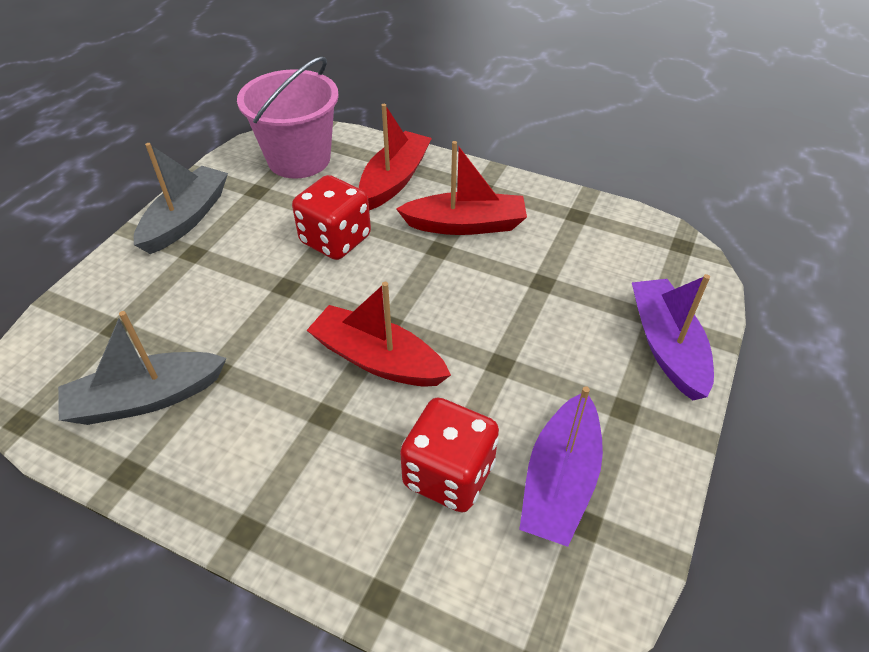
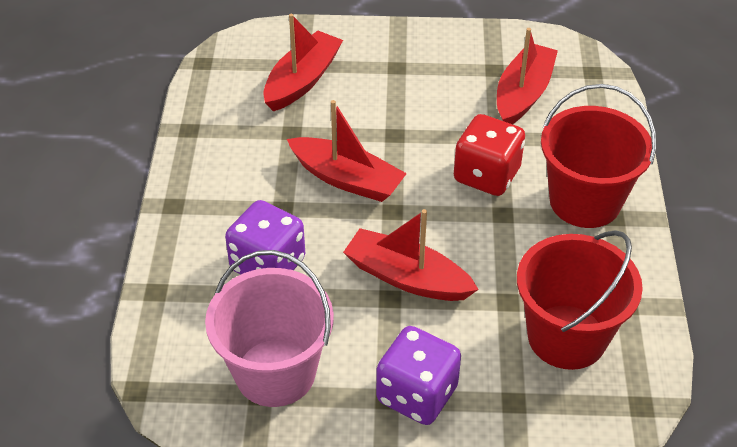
grey boat: 2 -> 0
purple boat: 2 -> 0
purple dice: 0 -> 2
red boat: 3 -> 4
red bucket: 0 -> 2
red dice: 2 -> 1

